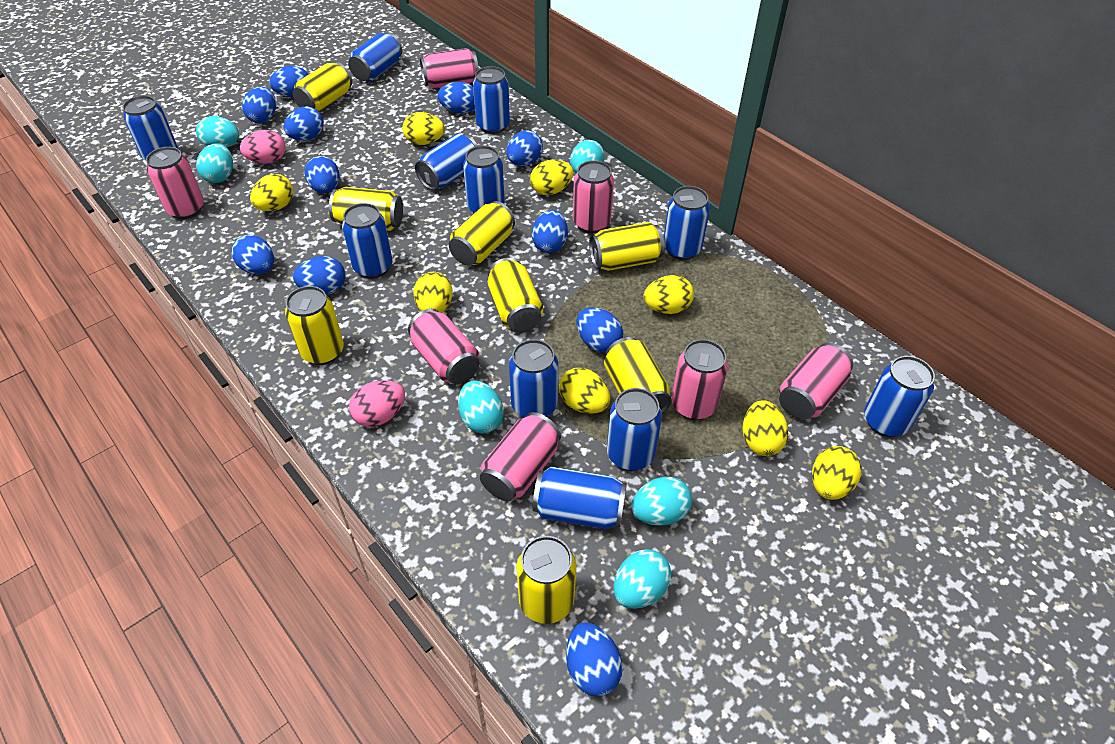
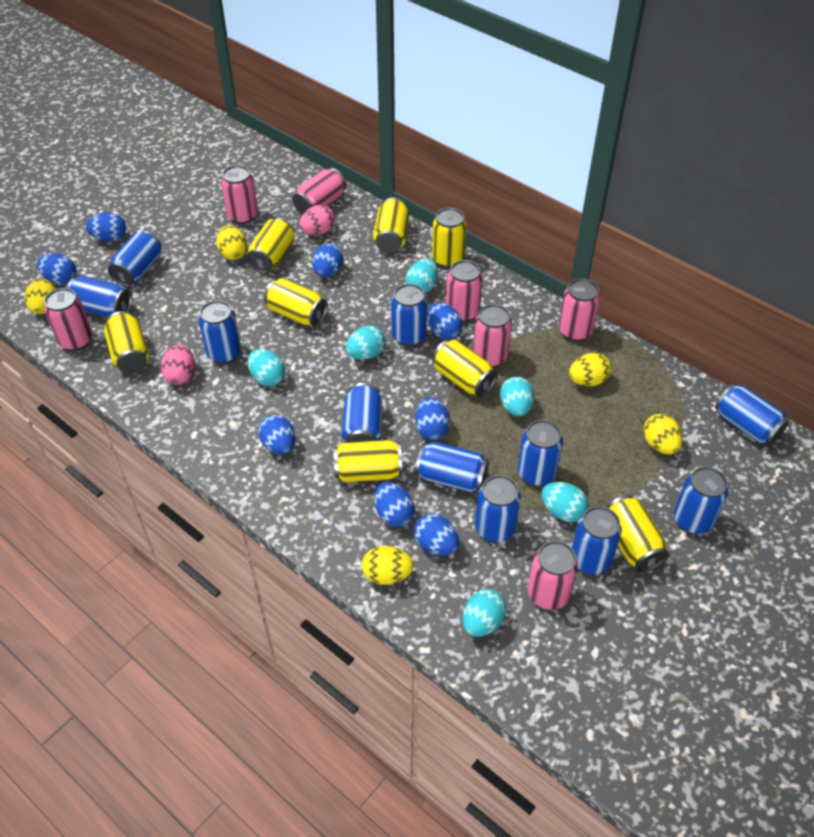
blue egg: 11 -> 8
yellow egg: 8 -> 5

